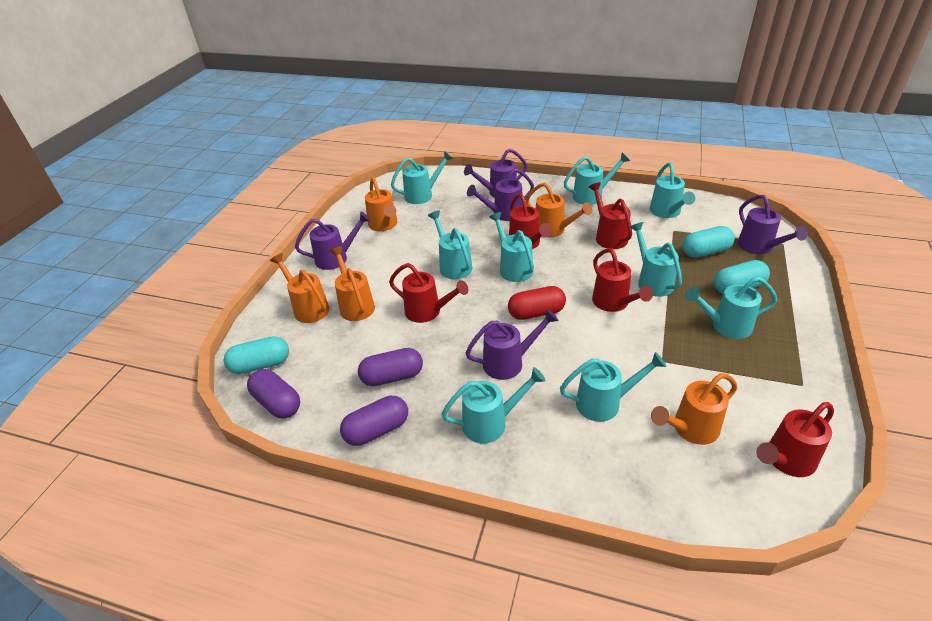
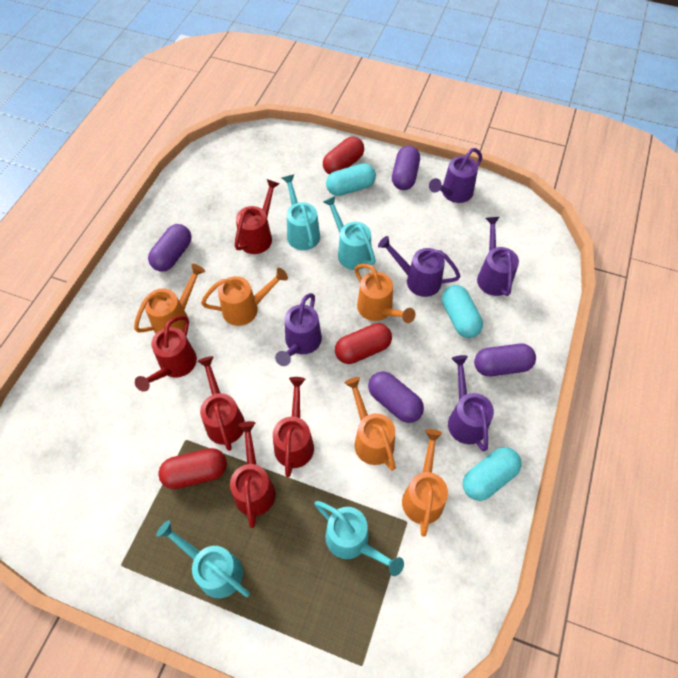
purple capsule: 3 -> 4
red capsule: 1 -> 3
turquoise watering can: 9 -> 4

